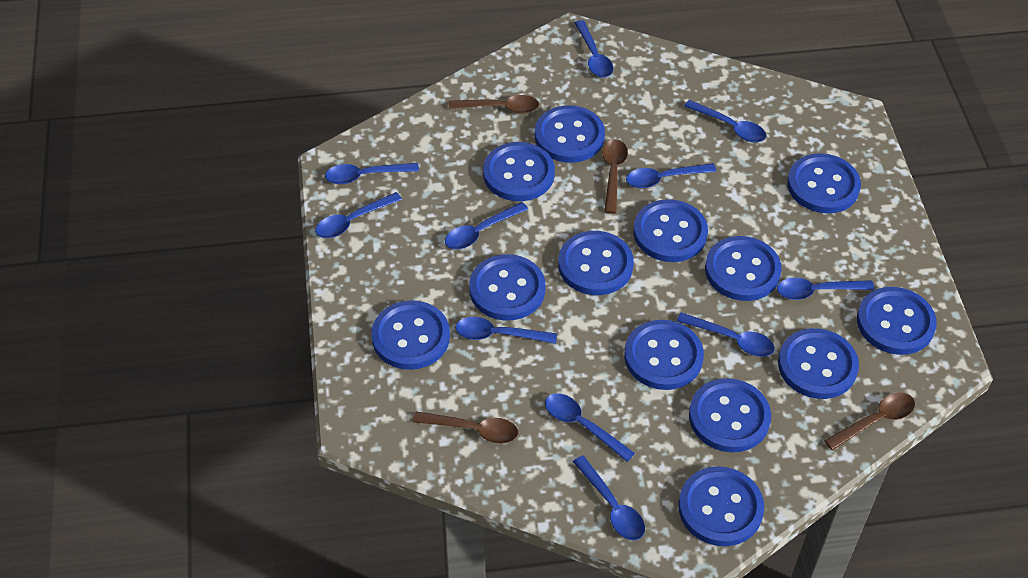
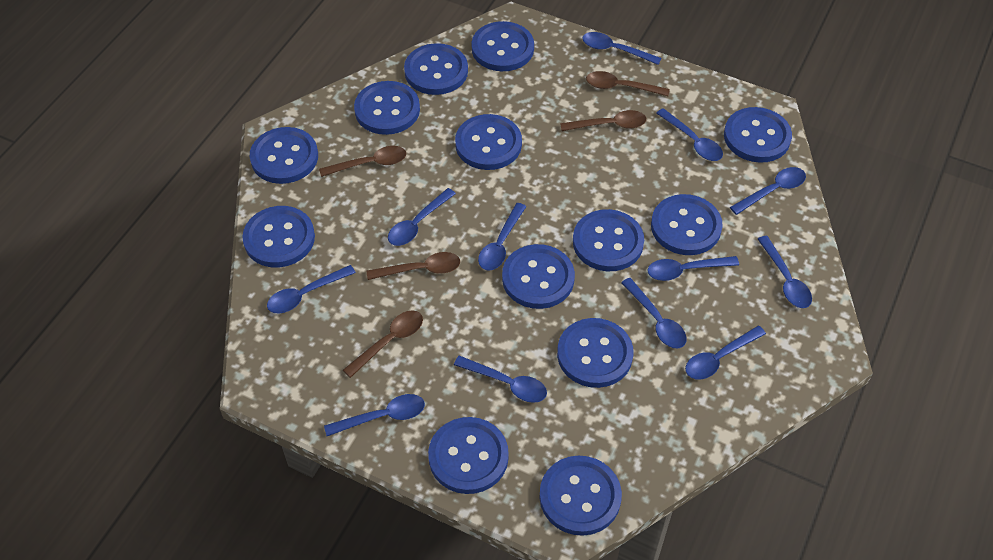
blue spoon: 11 -> 12
brown spoon: 4 -> 5

